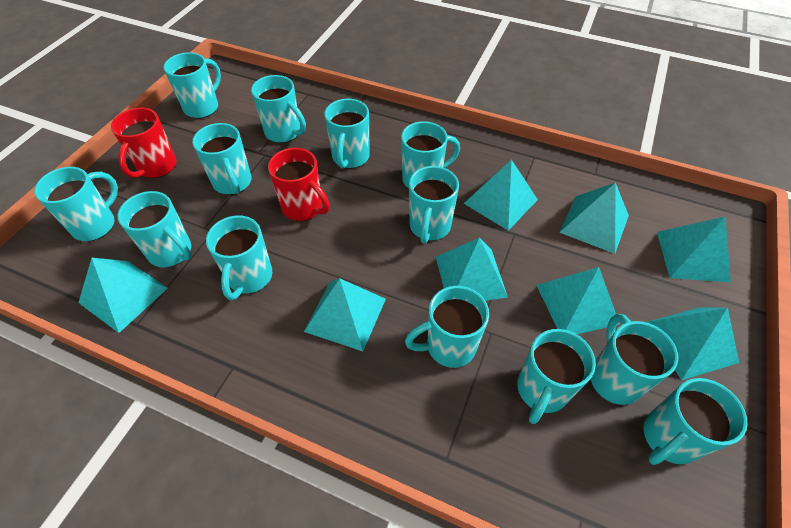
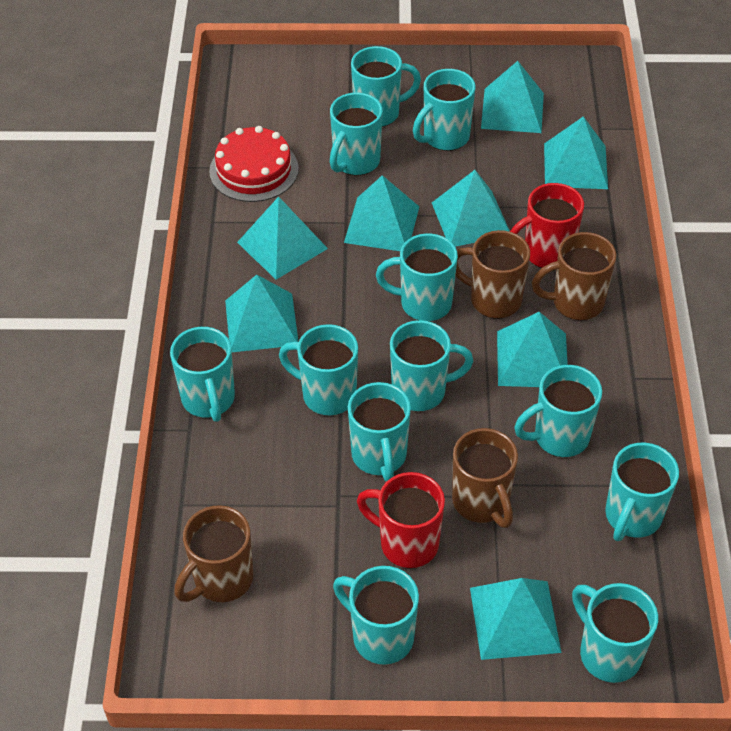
brown mug: 0 -> 4
red cake: 0 -> 1
turquoise mug: 13 -> 12

